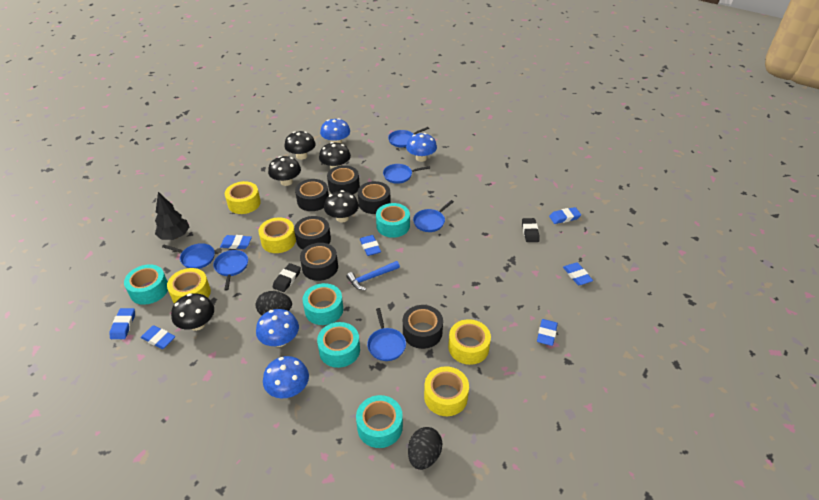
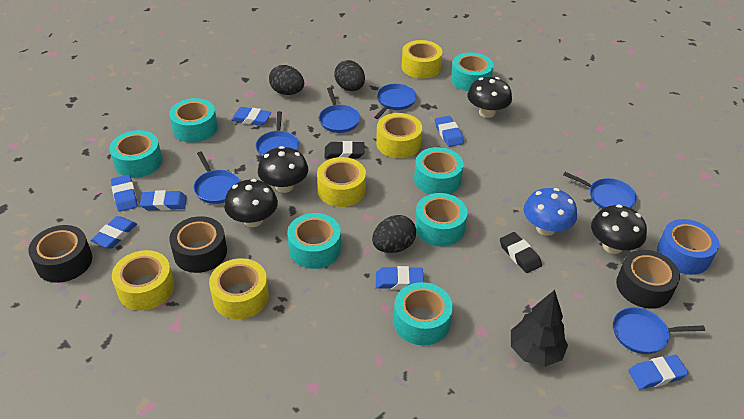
black egg: 2 -> 3
black mushroom: 5 -> 4
black tape: 6 -> 3
blue hammer: 1 -> 0
blue mushroom: 4 -> 1
blue tape: 0 -> 1
turquoise tape: 5 -> 7

